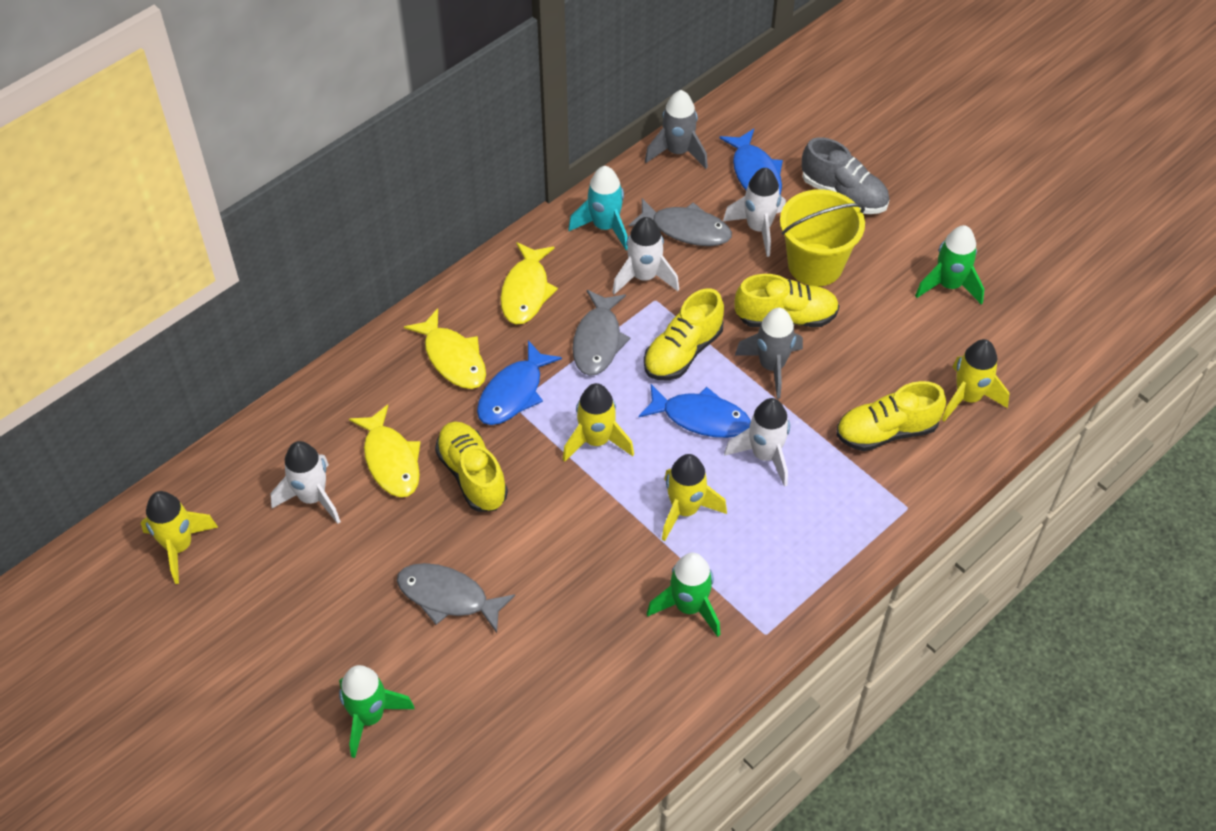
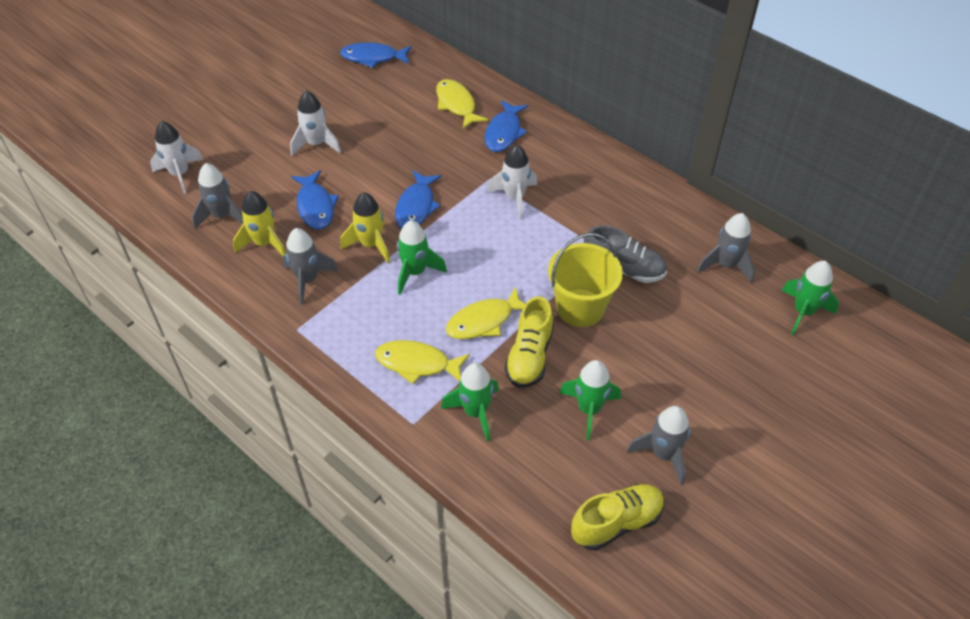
blue fish: 3 -> 4
green rocket: 3 -> 4
grey fish: 3 -> 0
grey rocket: 2 -> 4
turquoise rocket: 1 -> 0
white rocket: 4 -> 3
yellow rocket: 4 -> 2
yellow shoe: 4 -> 2

